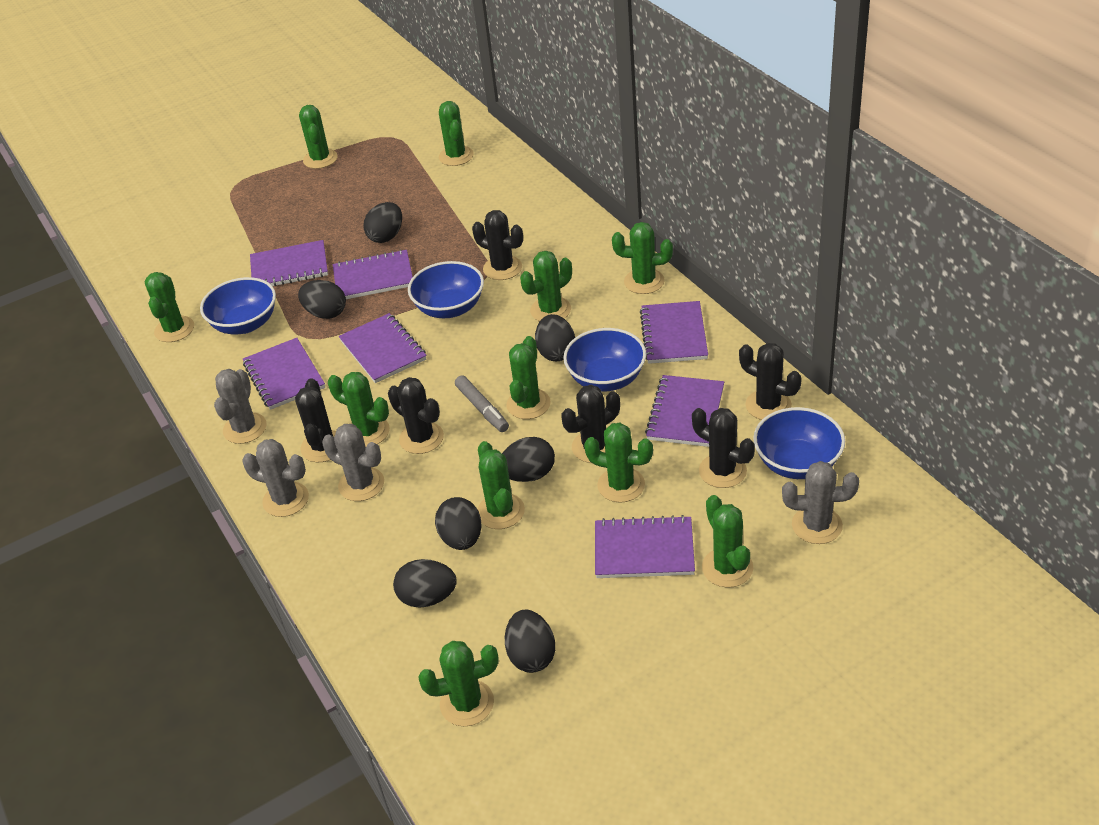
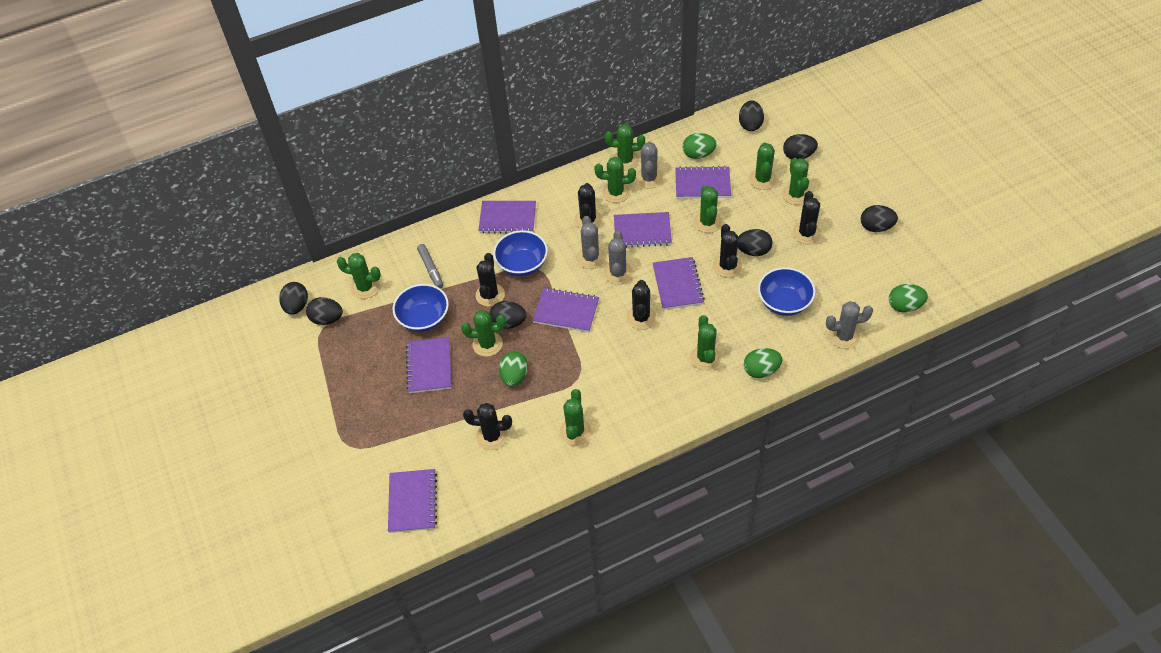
blue bowl: 4 -> 3
green cactus: 11 -> 9
green egg: 0 -> 4

